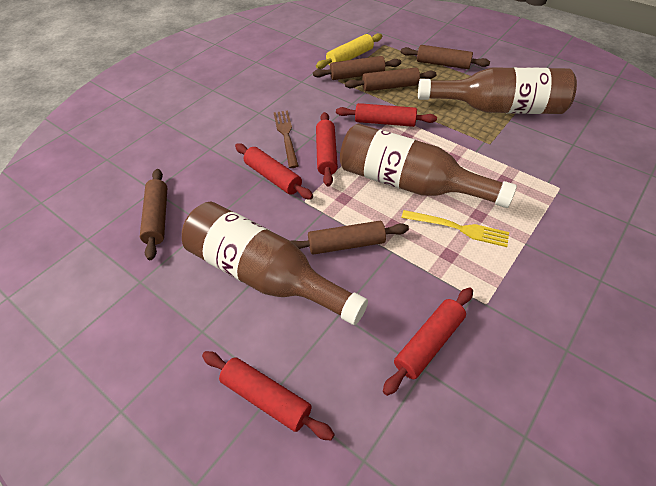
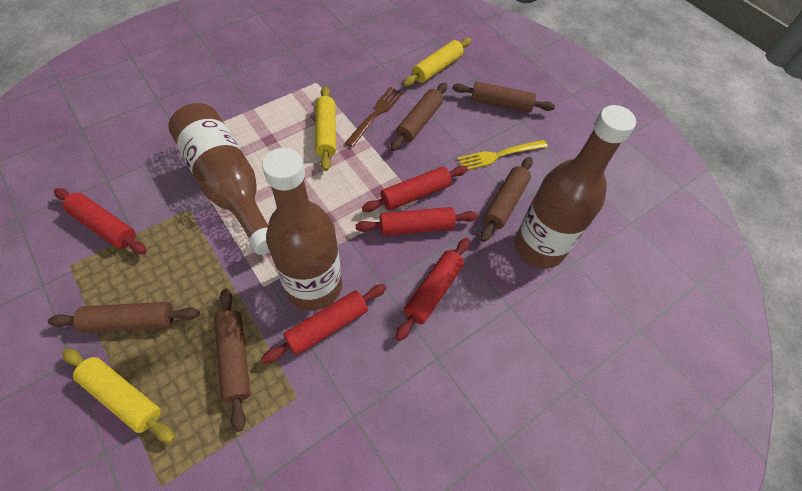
yellow rolling pin: 1 -> 3

